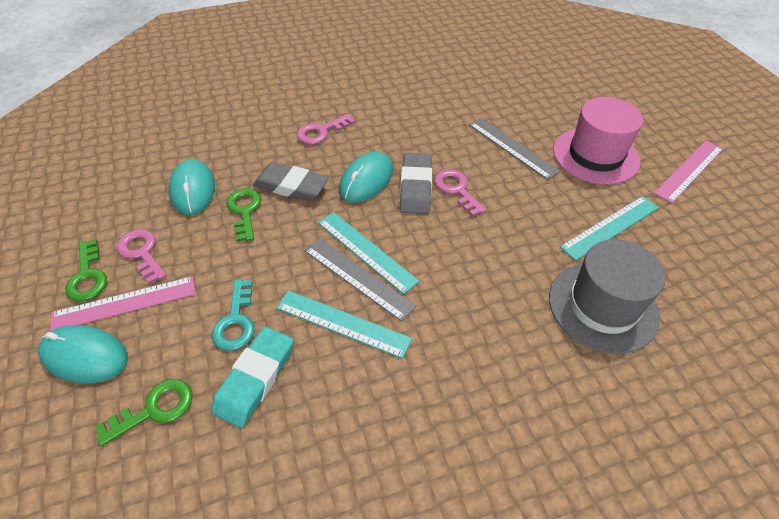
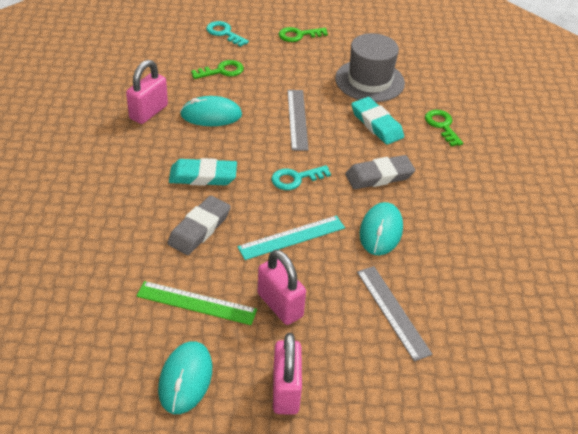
green ruler: 0 -> 1
pink hat: 1 -> 0
pink key: 3 -> 0
pink padlock: 0 -> 3
pink ruler: 2 -> 0
turquoise eraser: 1 -> 2
turquoise key: 1 -> 2
turquoise ruler: 3 -> 1

